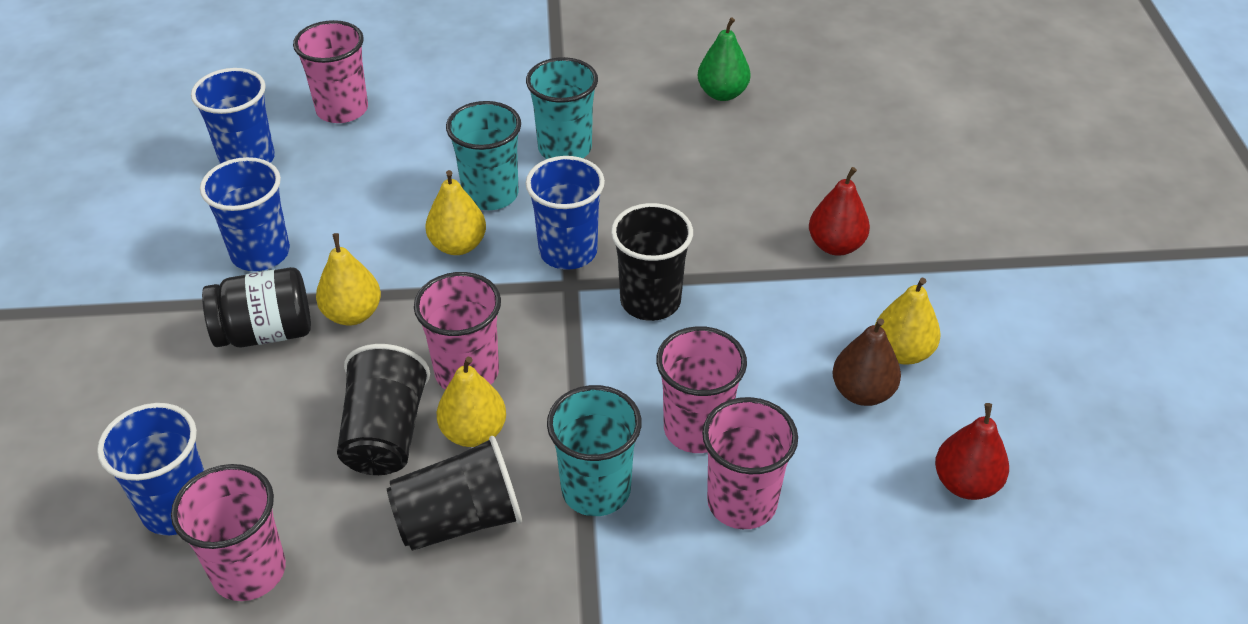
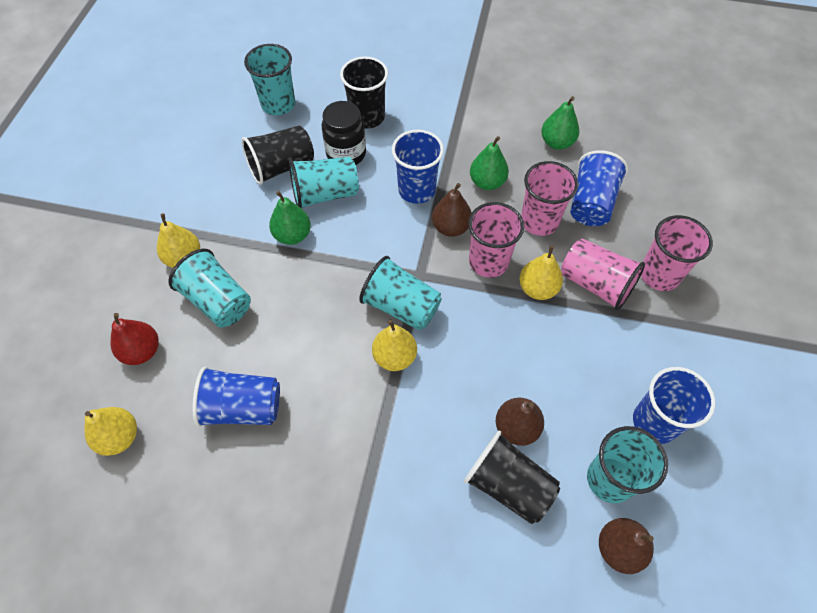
brown pear: 1 -> 3
green pear: 1 -> 3
pink cup: 5 -> 4
red pear: 2 -> 1
turquoise cup: 3 -> 5

